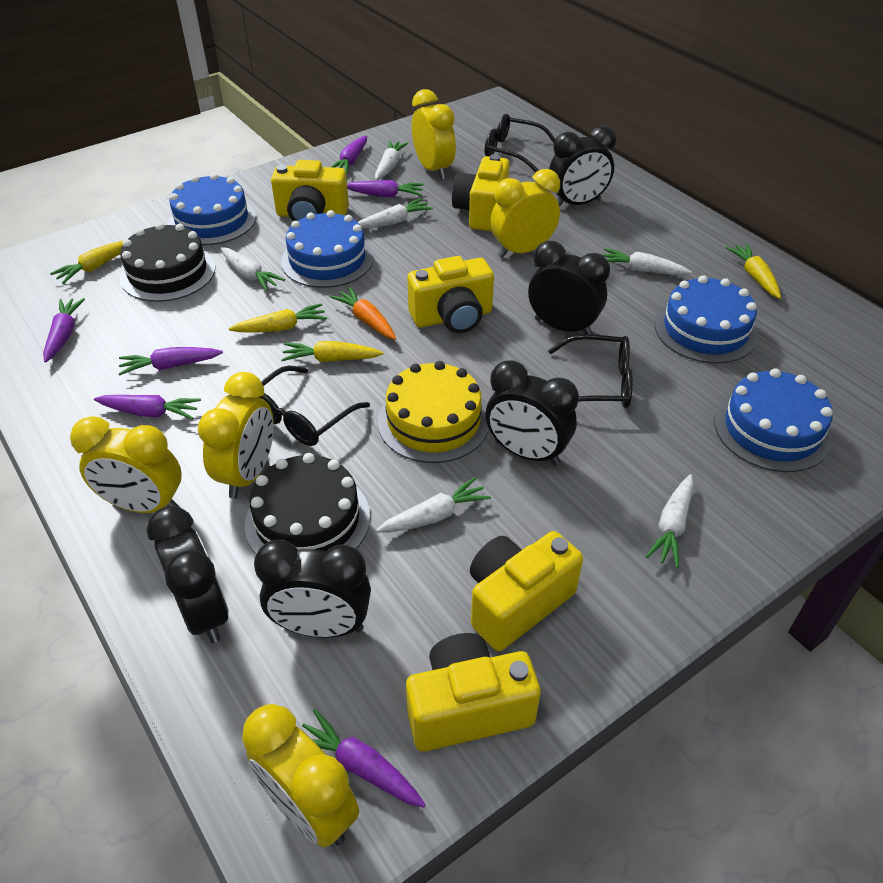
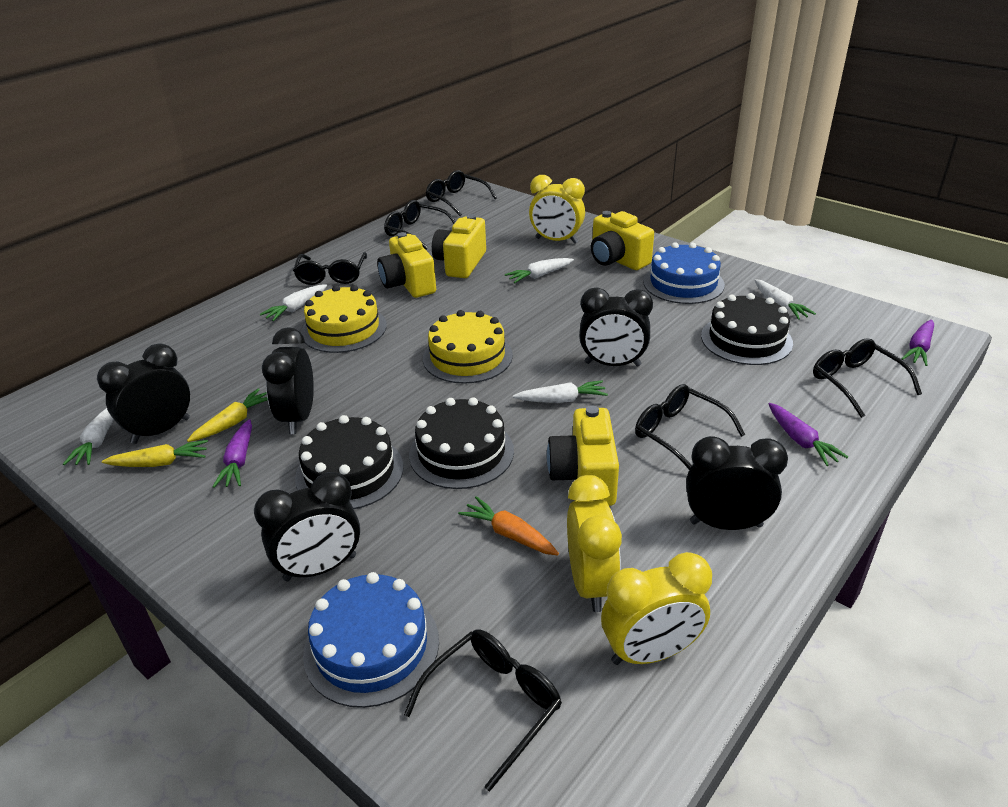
black cake: 2 -> 3
black glasses: 3 -> 6
blue cake: 4 -> 2
purple carrot: 6 -> 3
white carrot: 6 -> 5
yellow cake: 1 -> 2
yellow camera: 5 -> 4
yellow carrot: 4 -> 2
yellow clock: 5 -> 3

